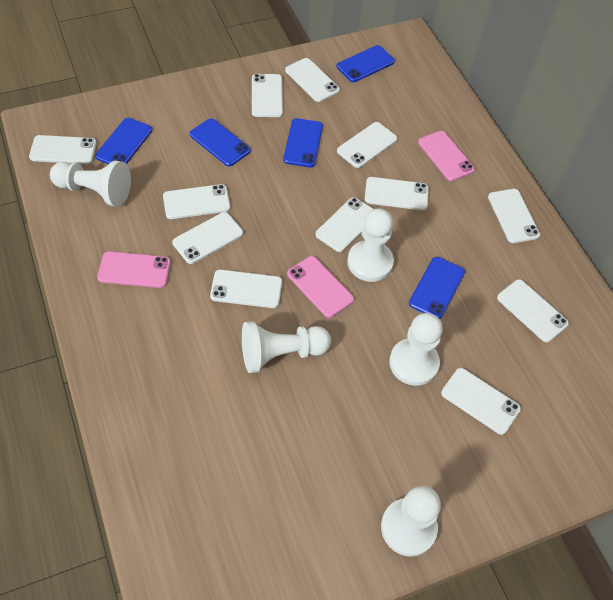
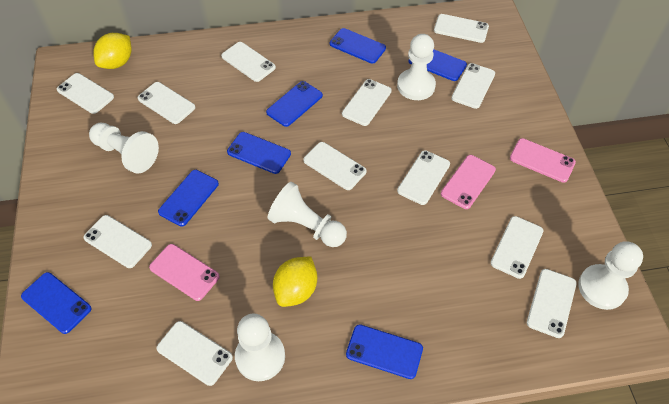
blue phone: 5 -> 7
yellow lemon: 0 -> 2

